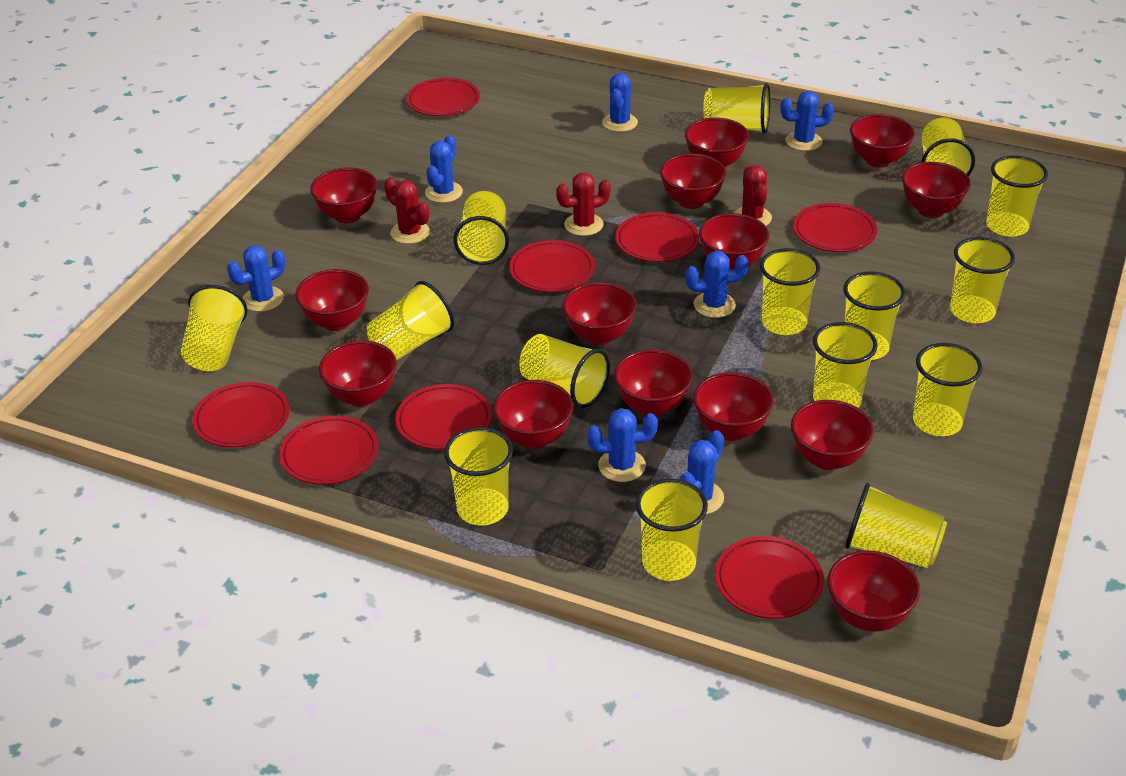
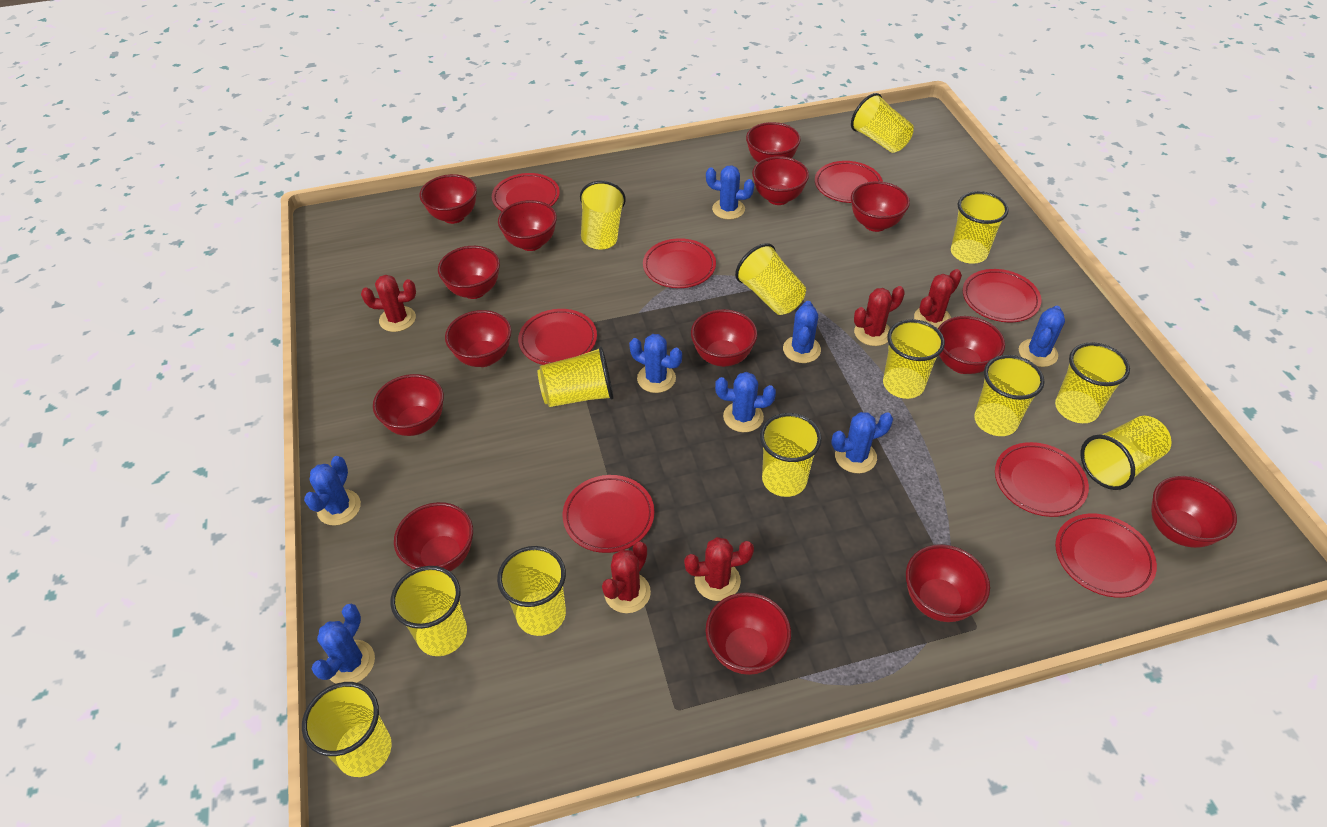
blue cactus: 7 -> 8
red cactus: 3 -> 5
yellow cup: 15 -> 13

